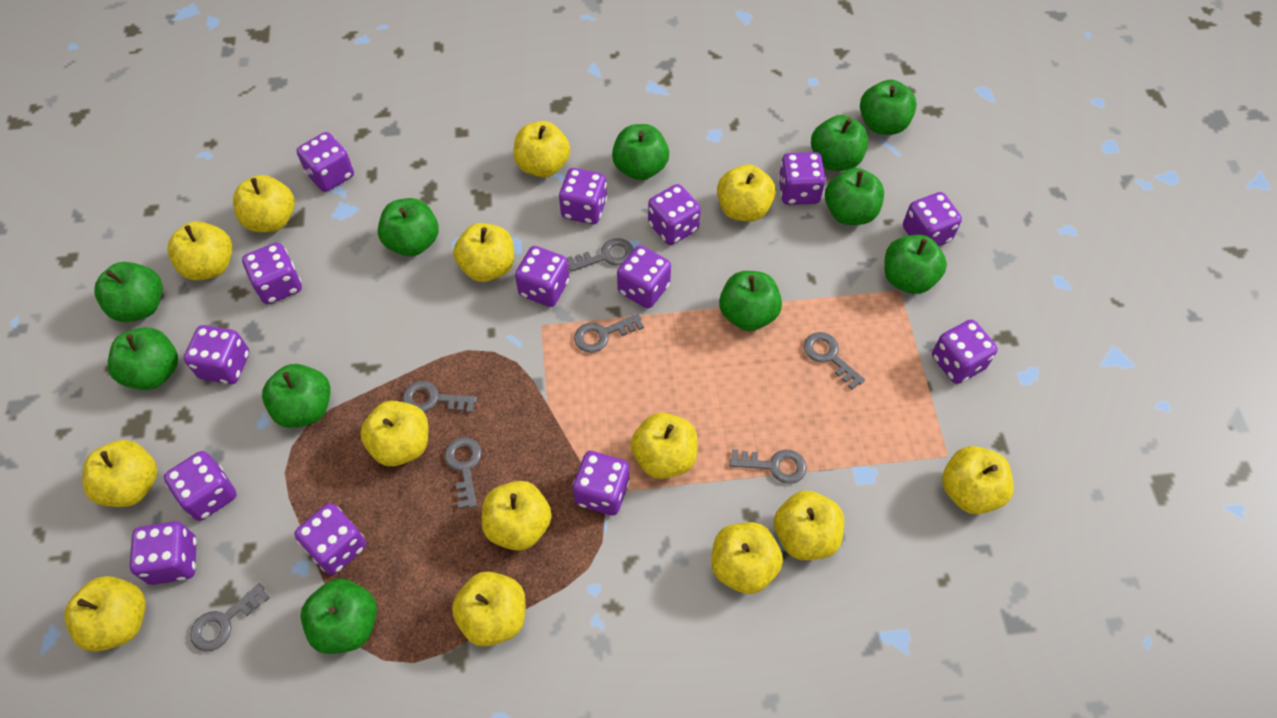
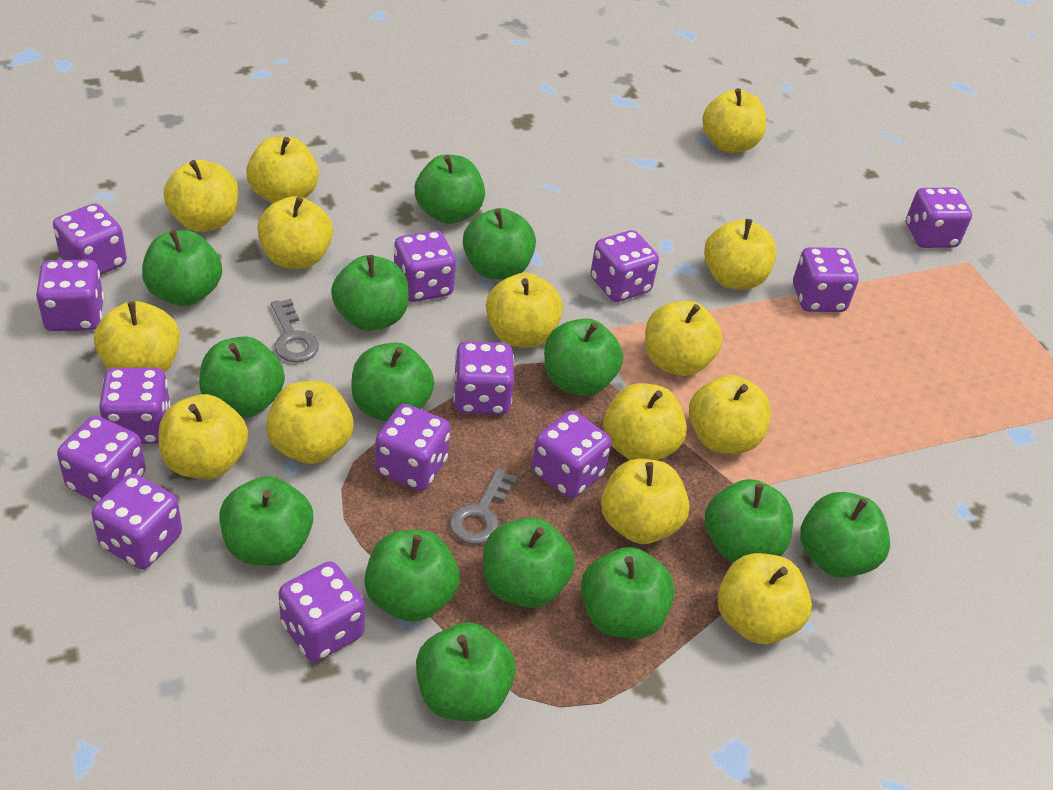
green apple: 11 -> 14
grey key: 7 -> 2
purple dice: 14 -> 13

